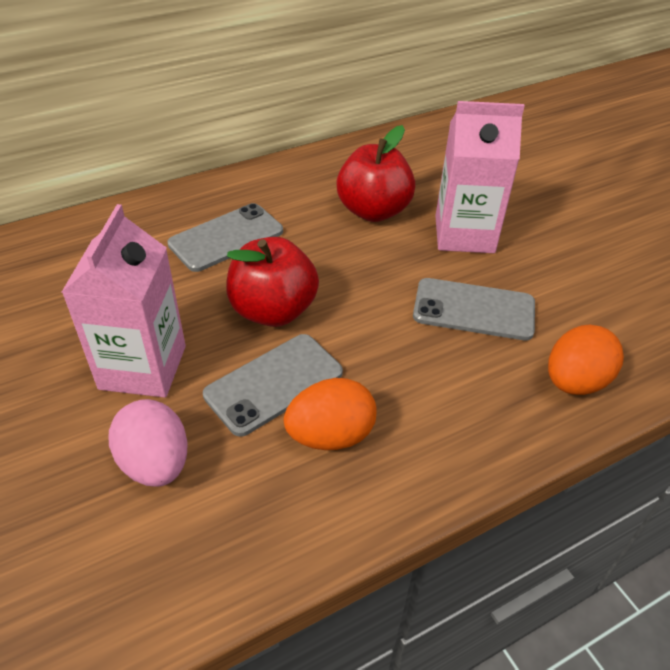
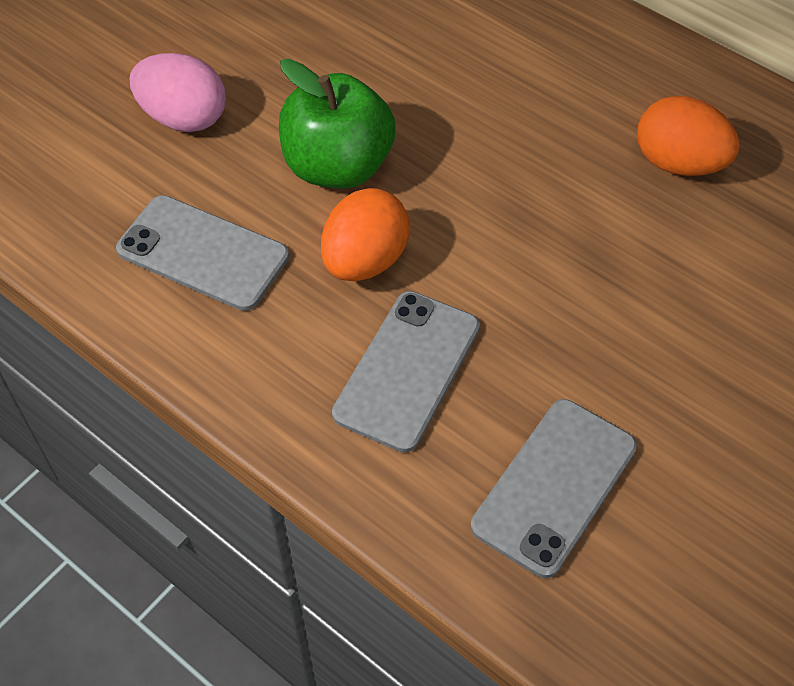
green apple: 0 -> 1
pink carton: 2 -> 0
red apple: 2 -> 0

